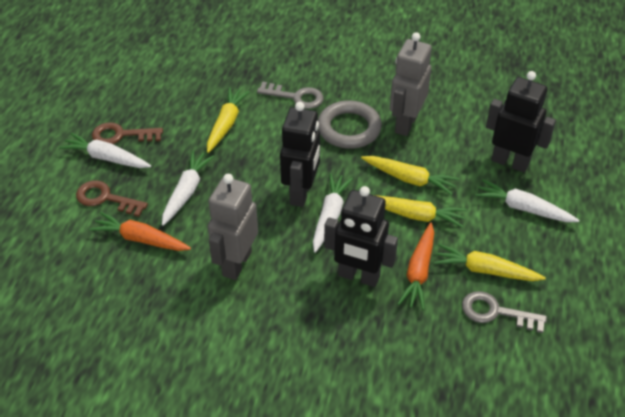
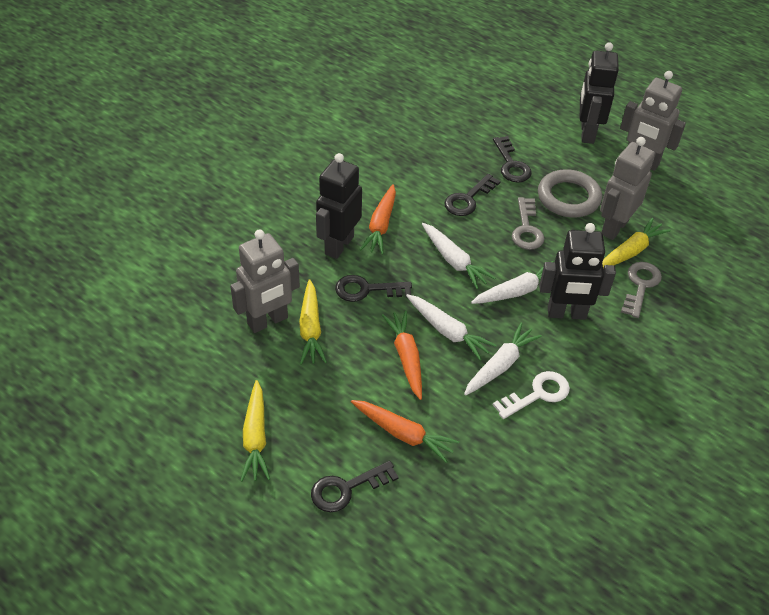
black key: 0 -> 4
brown key: 2 -> 0
grey robot: 2 -> 3
orange carrot: 2 -> 3
white key: 0 -> 1
yellow carrot: 4 -> 3

